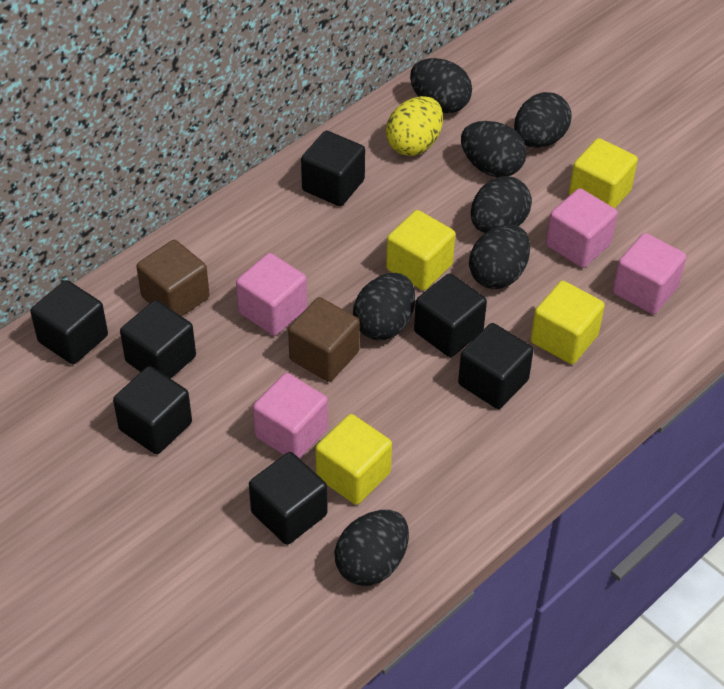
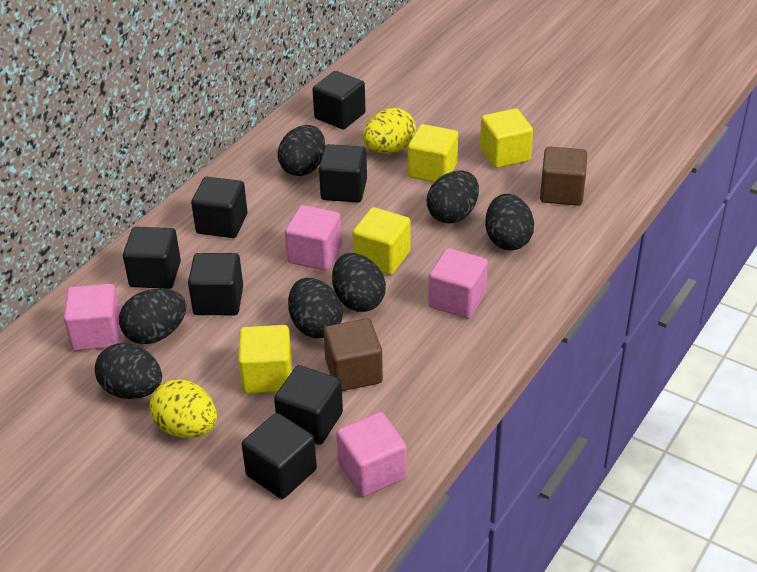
yellow egg: 1 -> 2

